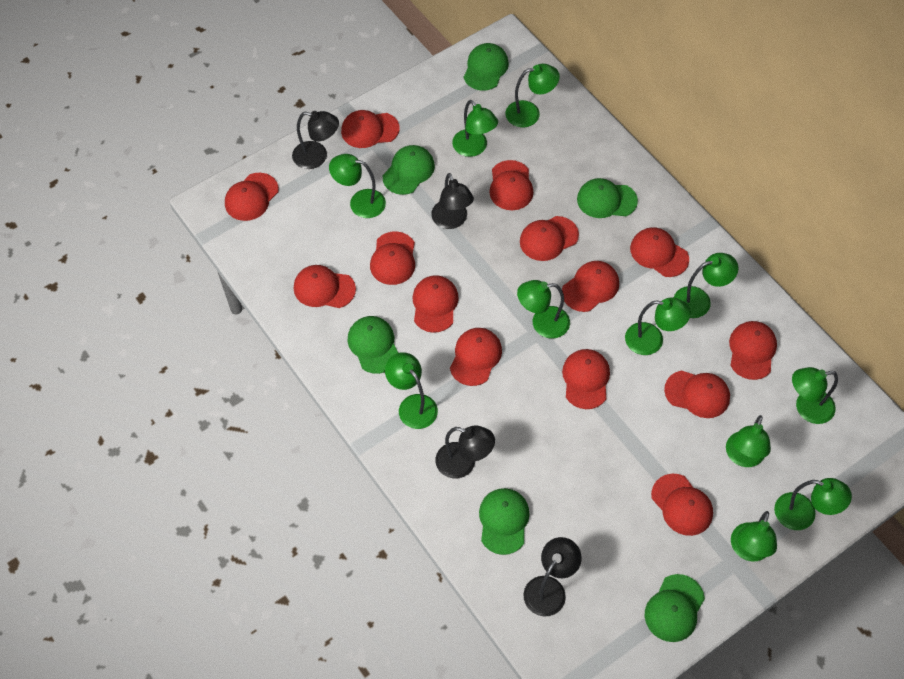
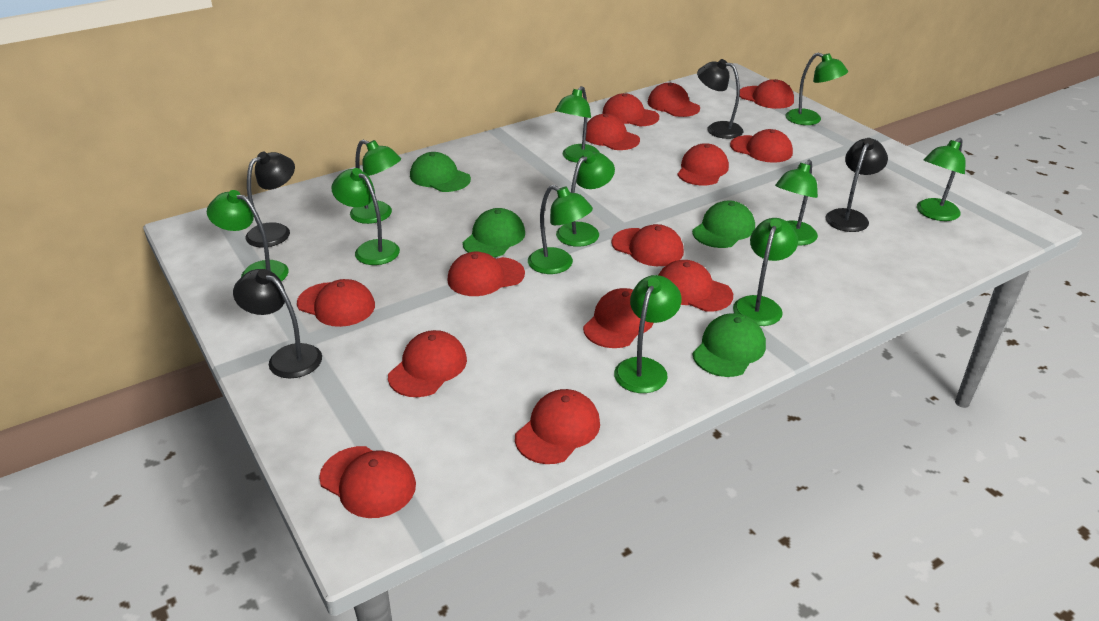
green cap: 6 -> 4

